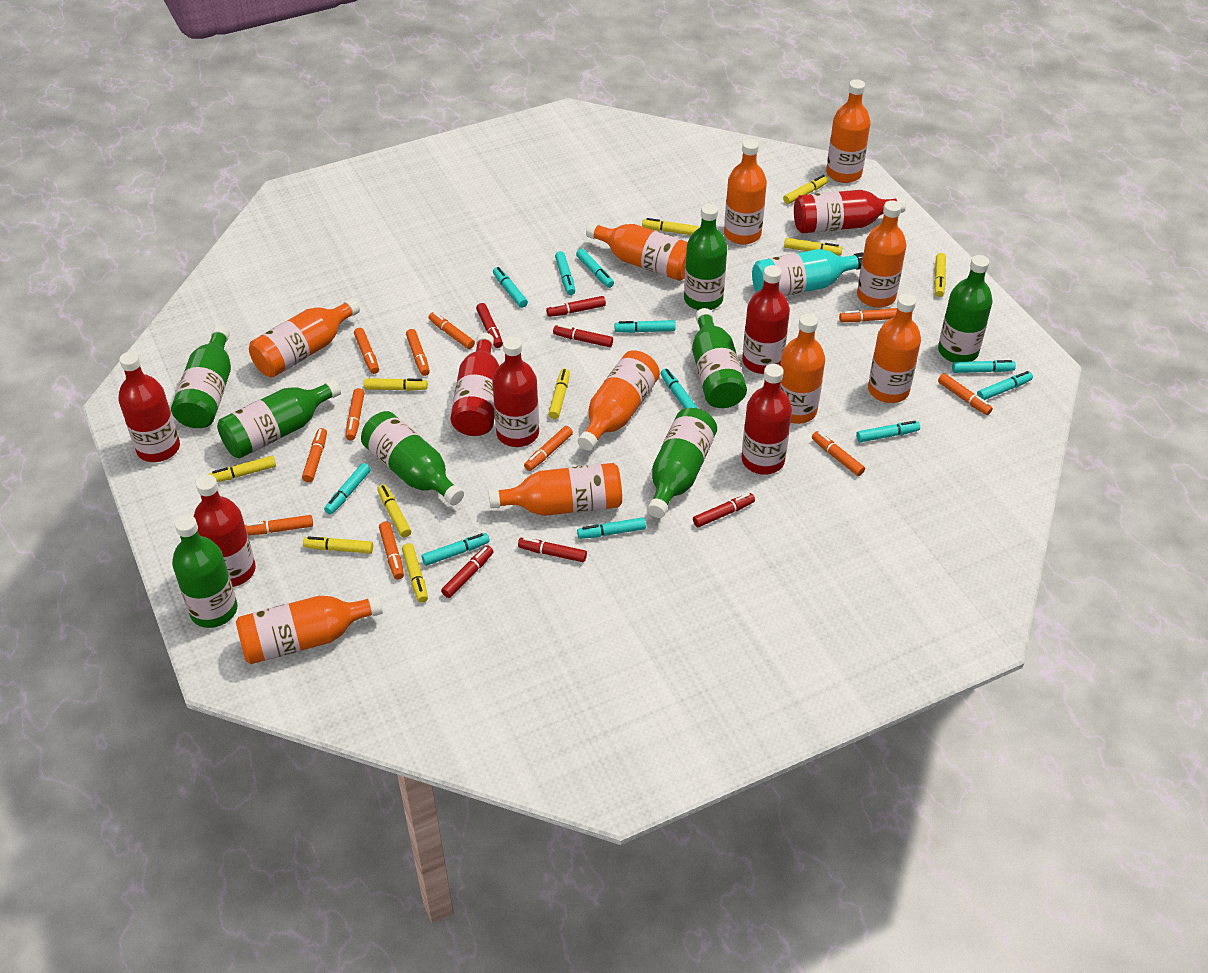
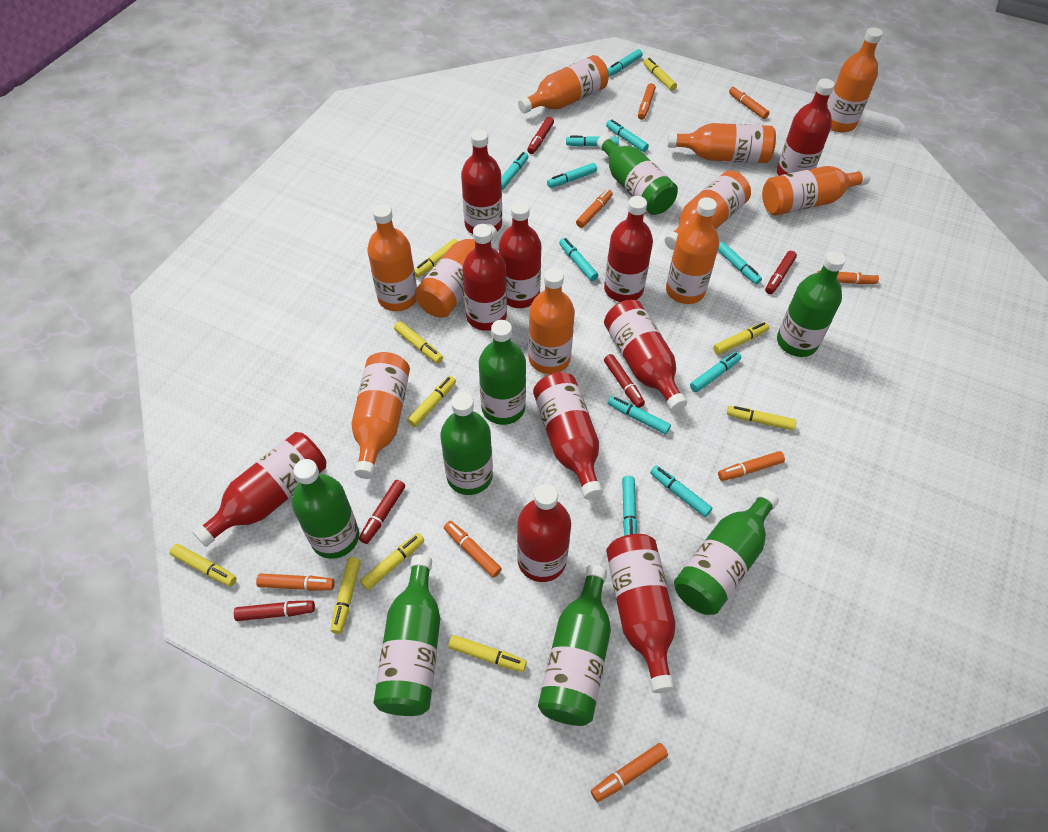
orange marker: 11 -> 8
red bottle: 7 -> 10
red marker: 6 -> 5
turquoise bottle: 1 -> 0

